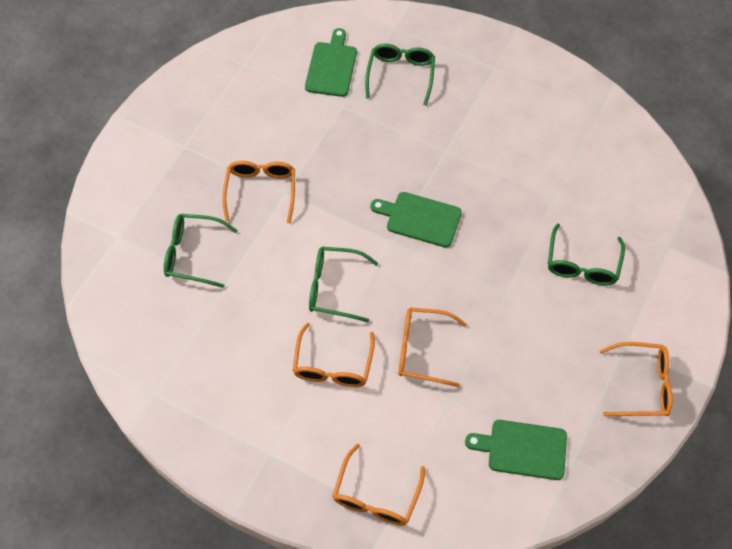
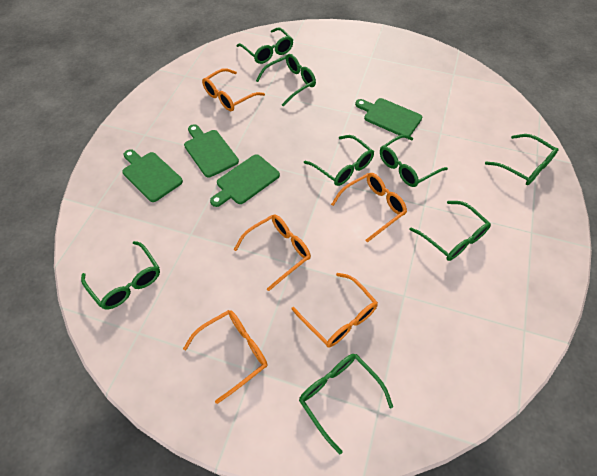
green cutting board: 3 -> 4
green glasses: 4 -> 8

